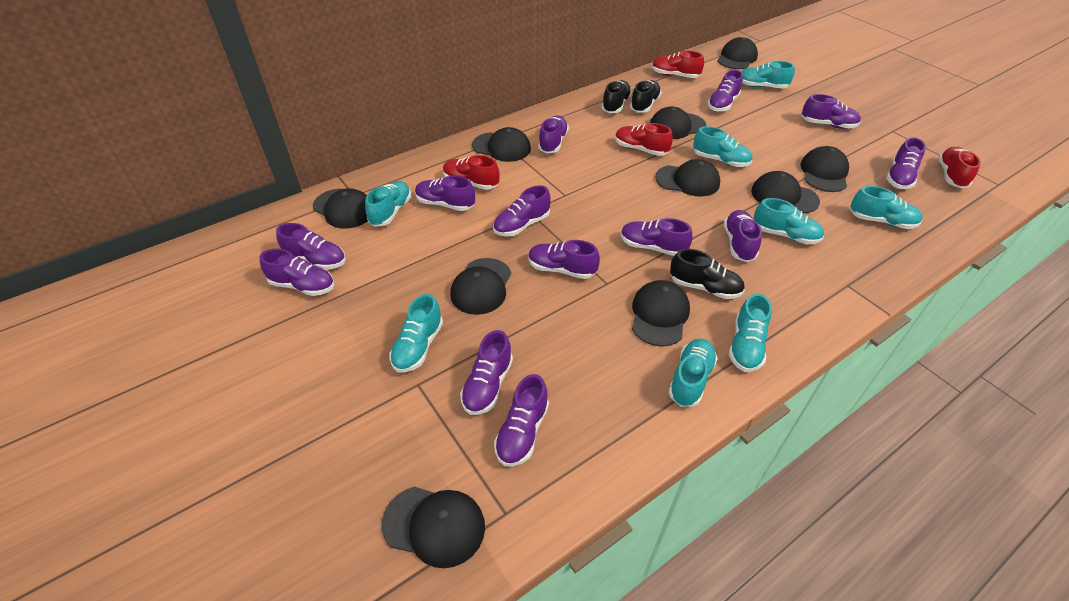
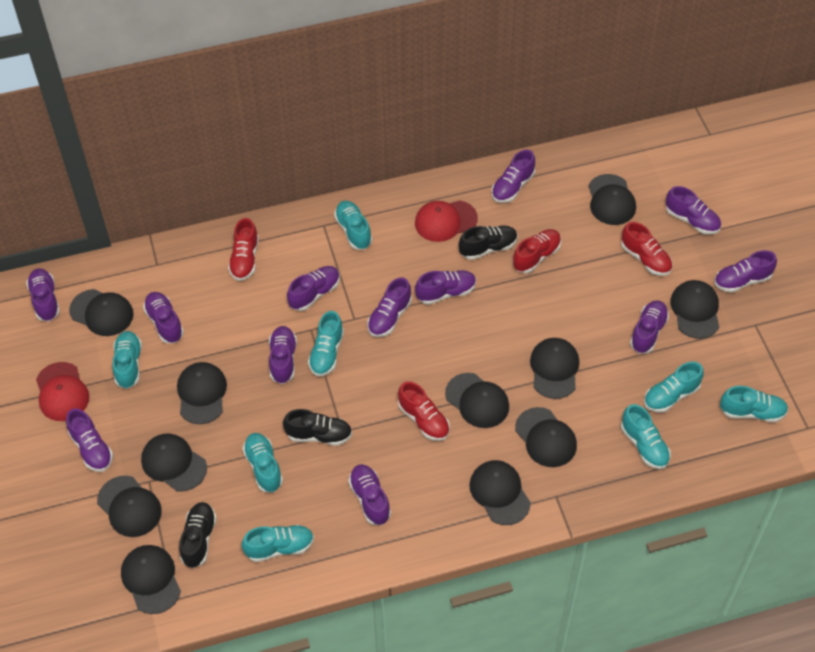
black cap: 10 -> 11
purple shoe: 13 -> 12
red cap: 0 -> 2

